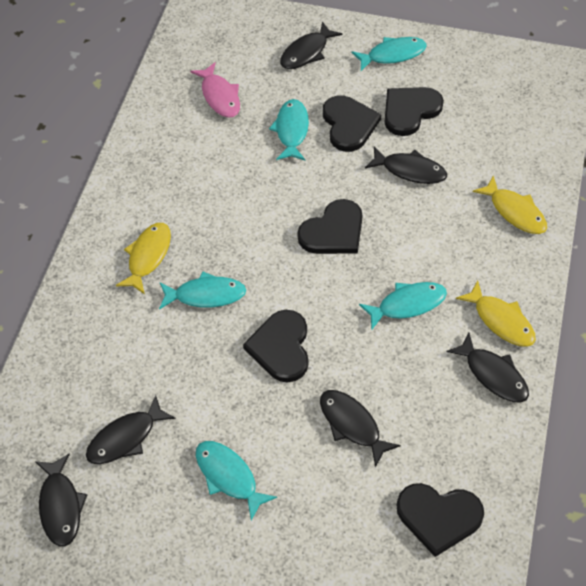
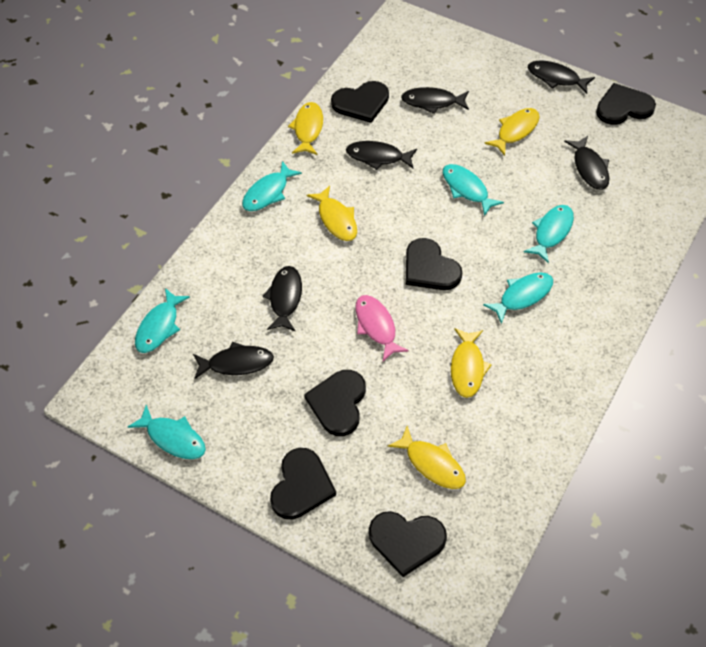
black heart: 5 -> 6
turquoise fish: 5 -> 6
yellow fish: 3 -> 5

